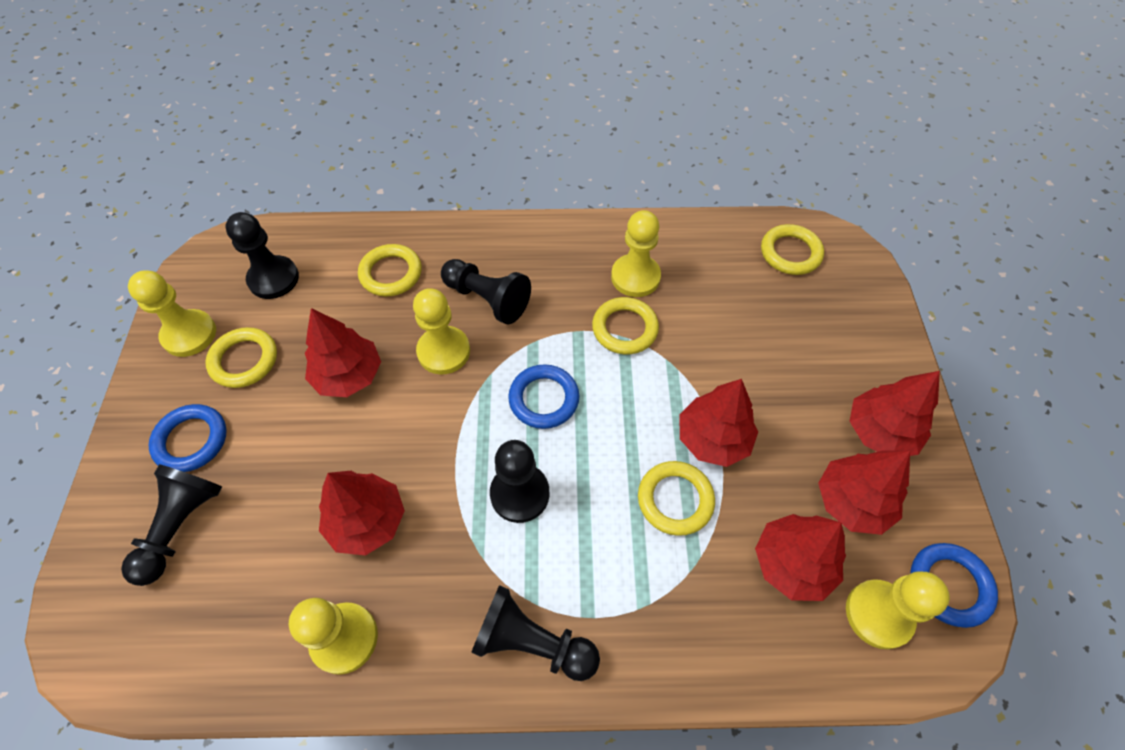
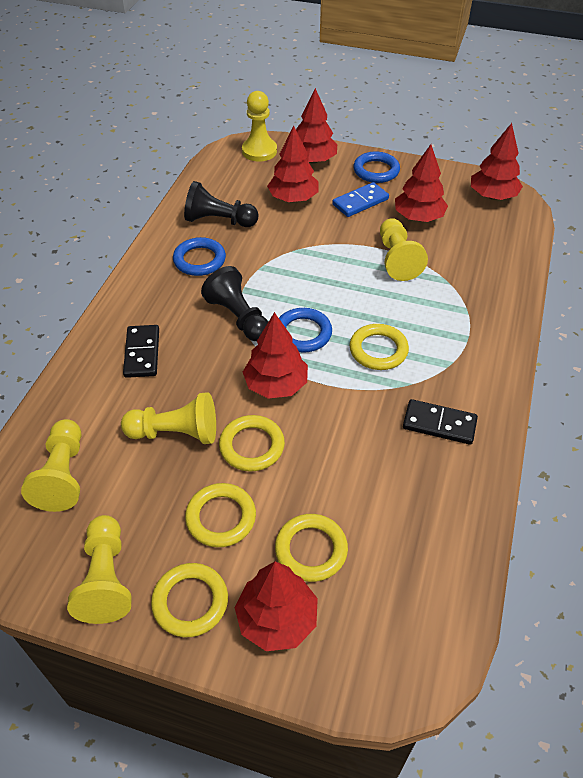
black domino: 0 -> 2
black pawn: 5 -> 2
blue domino: 0 -> 1

